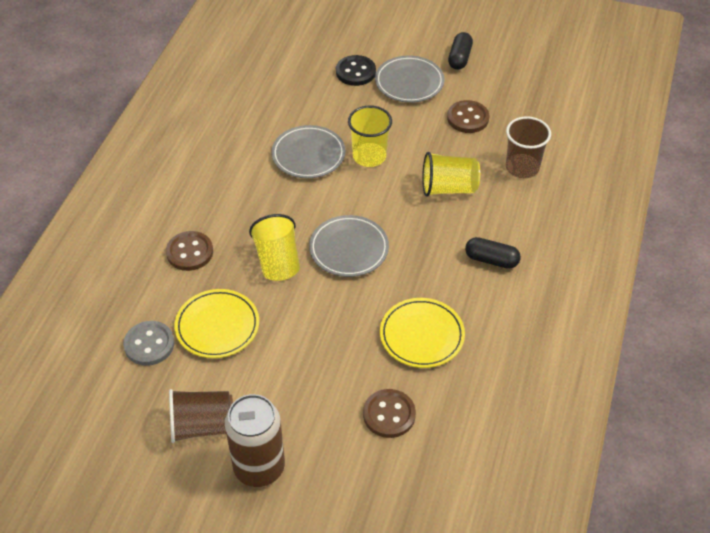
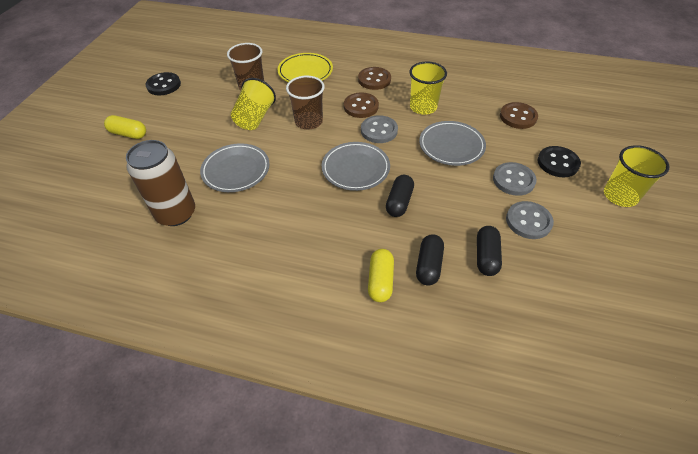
black button: 1 -> 2
black capsule: 2 -> 3
grey button: 1 -> 3
yellow capsule: 0 -> 2
yellow plate: 2 -> 1

